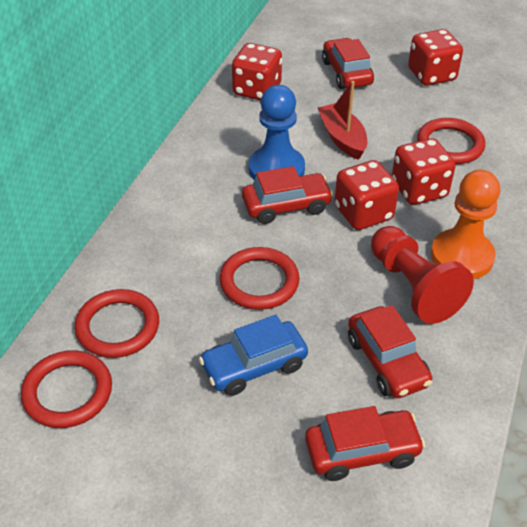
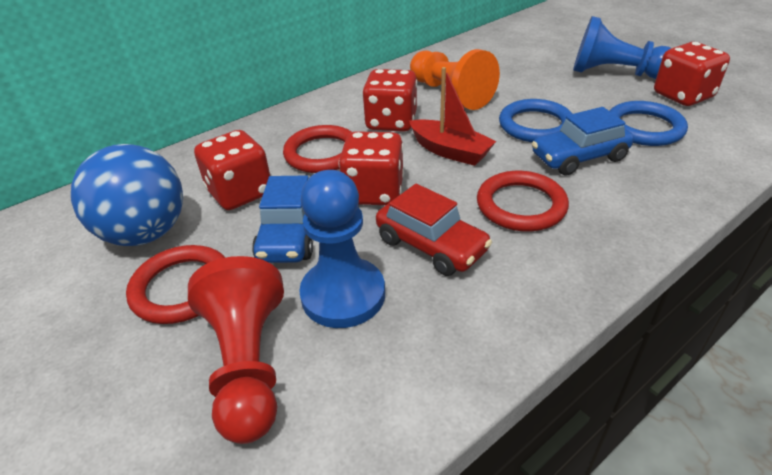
blue ball: 0 -> 1
blue car: 1 -> 2
blue pawn: 1 -> 2
blue ring: 0 -> 2
red car: 4 -> 1
red ring: 4 -> 3

